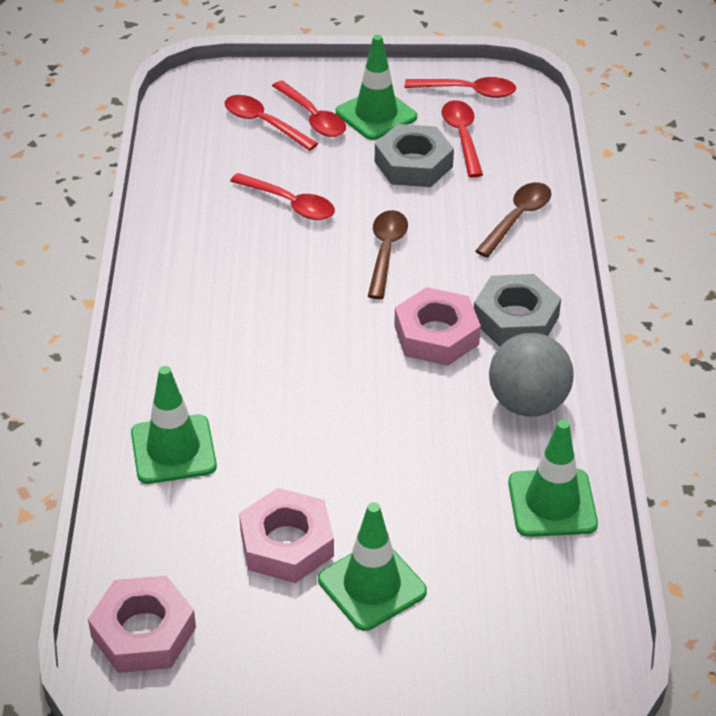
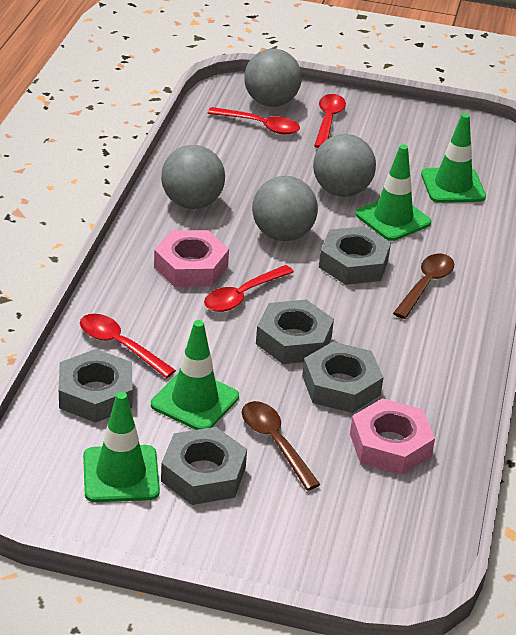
grey ball: 1 -> 4
grey nut: 2 -> 5
pink nut: 3 -> 2
red spoon: 5 -> 4

